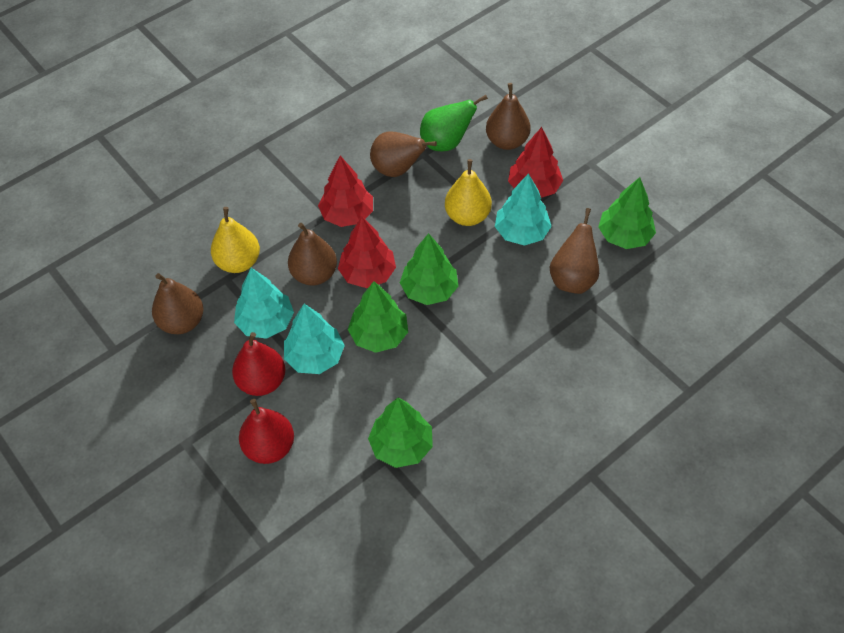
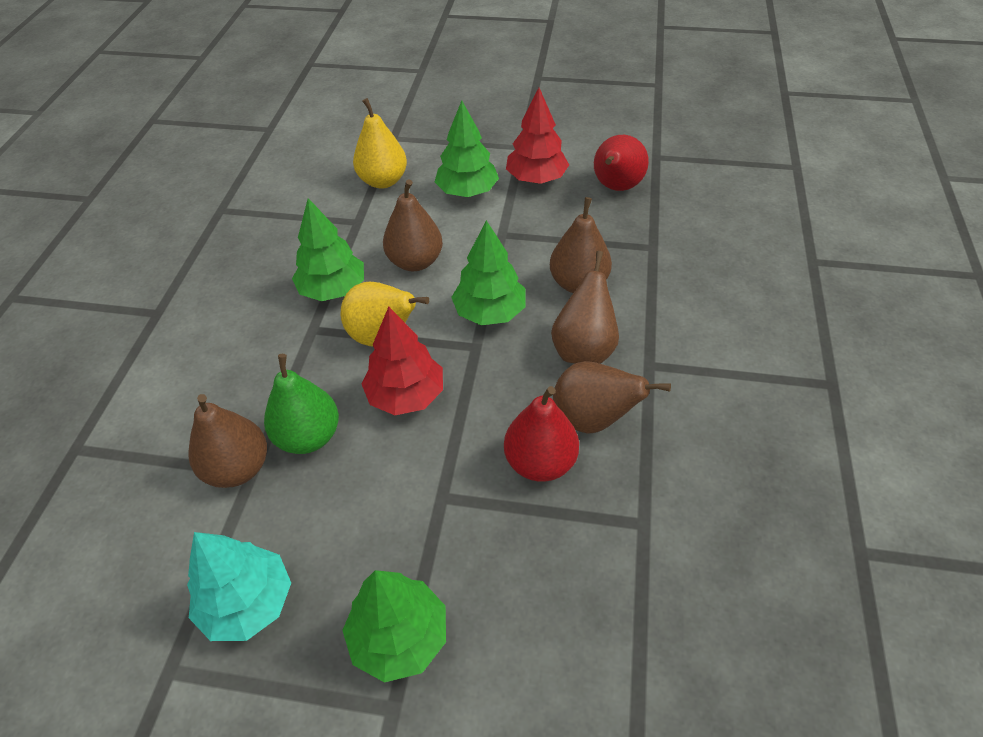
red tree: 3 -> 2
turquoise tree: 3 -> 1

